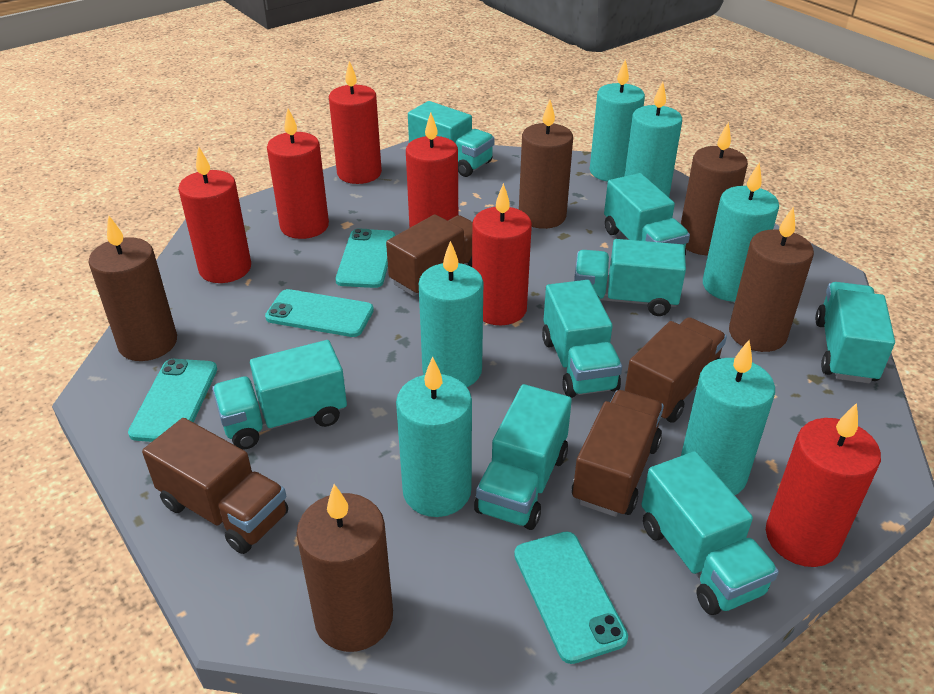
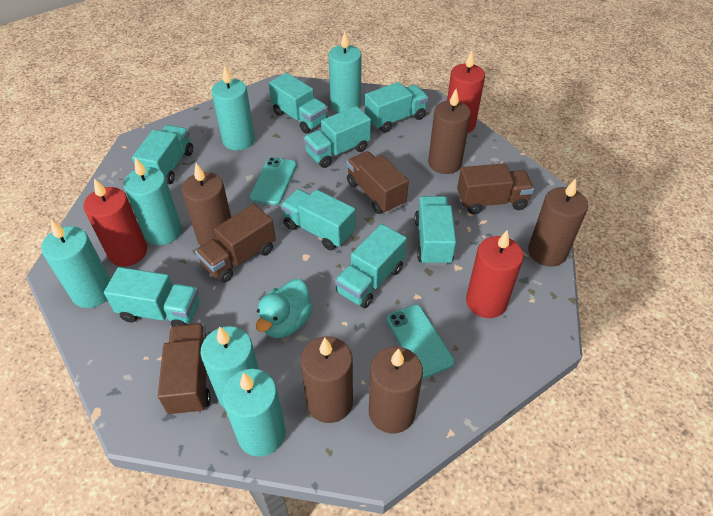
red candle: 6 -> 3
turquoise duck: 0 -> 1
turquoise phone: 4 -> 2

